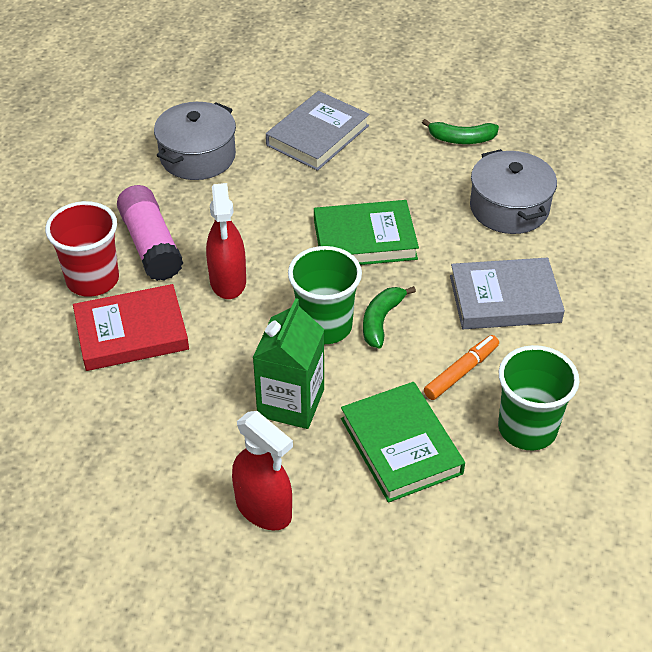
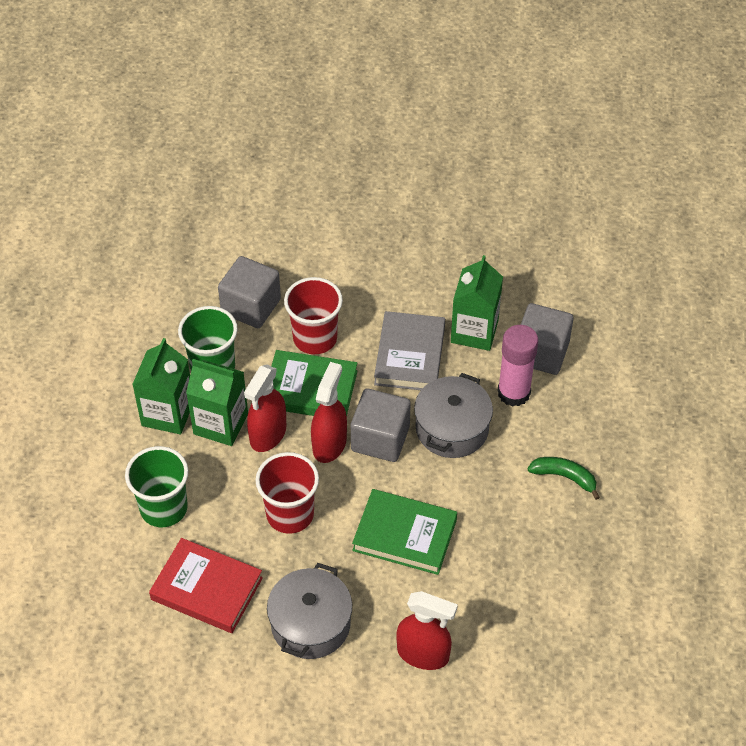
green banana: 2 -> 1
green carton: 1 -> 3
grey book: 2 -> 1
grey cube: 0 -> 3
orange marker: 1 -> 0
red cup: 1 -> 2
red spray bottle: 2 -> 3

